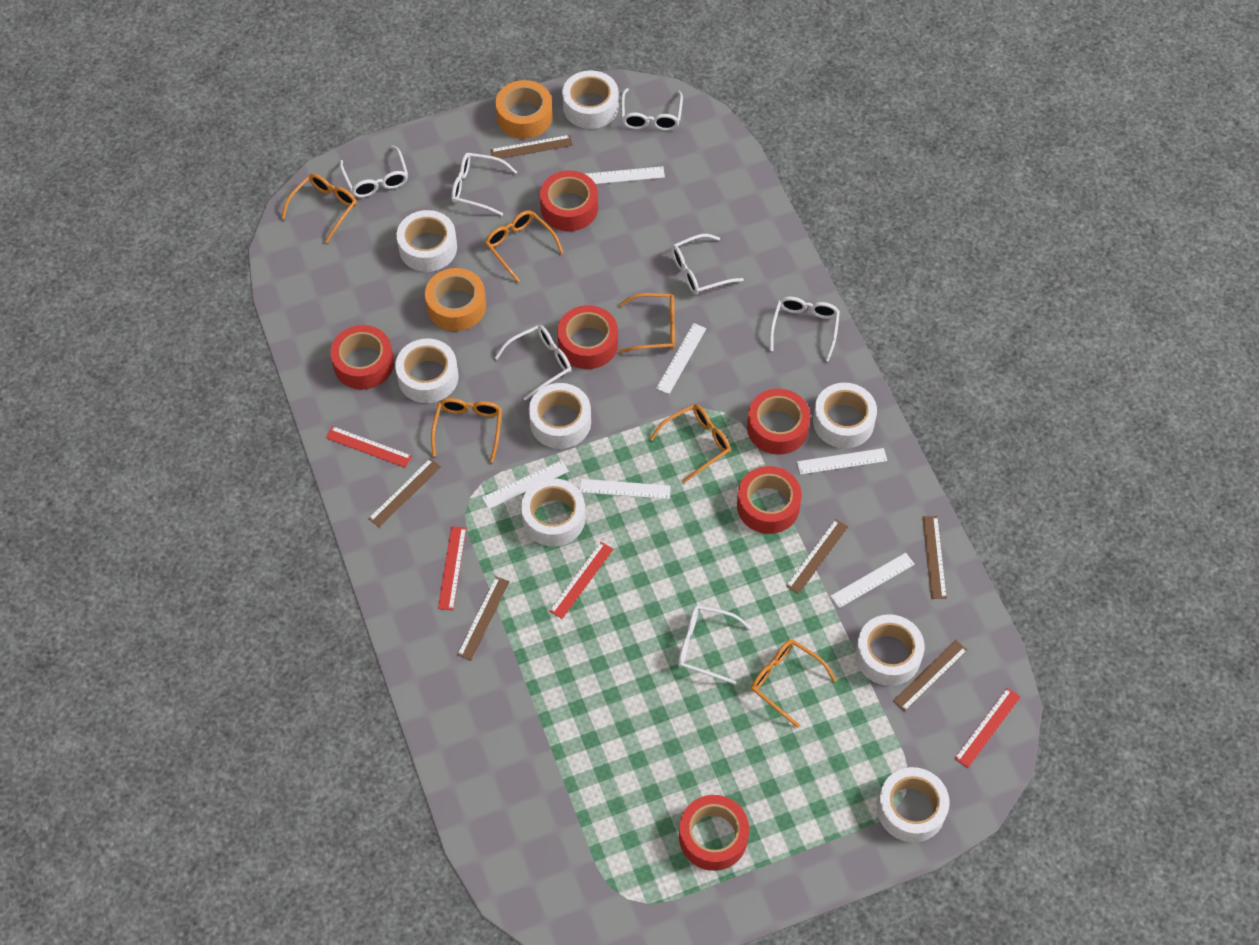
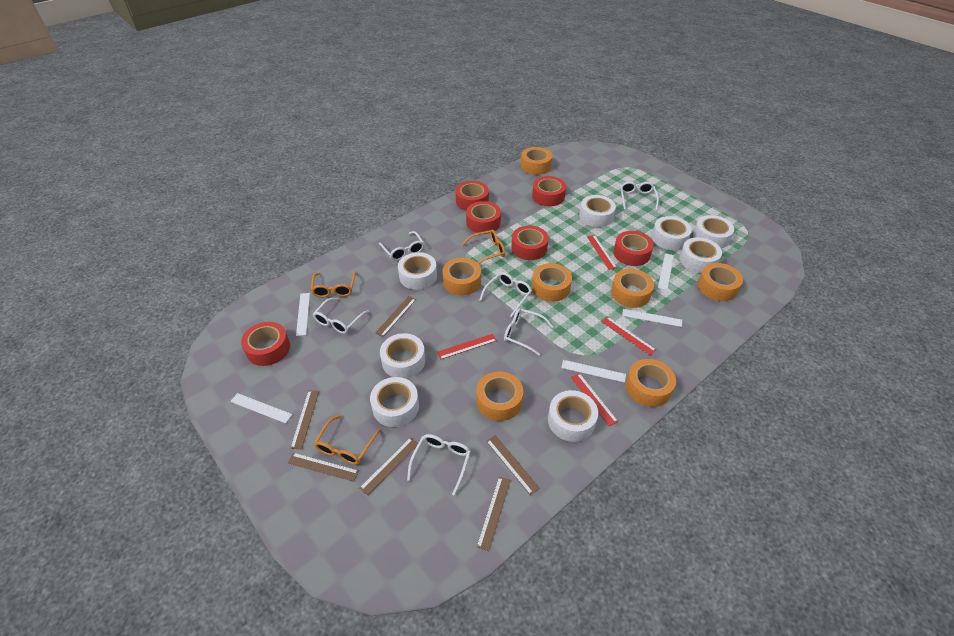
orange glasses: 6 -> 3
orange tape: 2 -> 7
white glasses: 7 -> 6
white ruler: 6 -> 5

